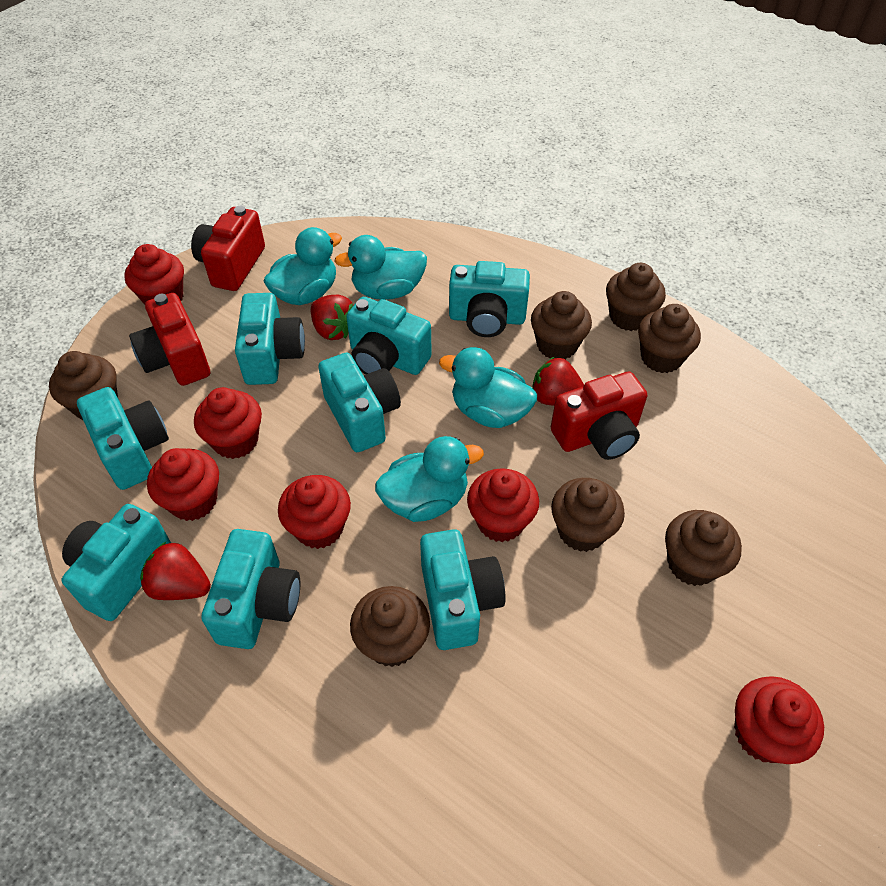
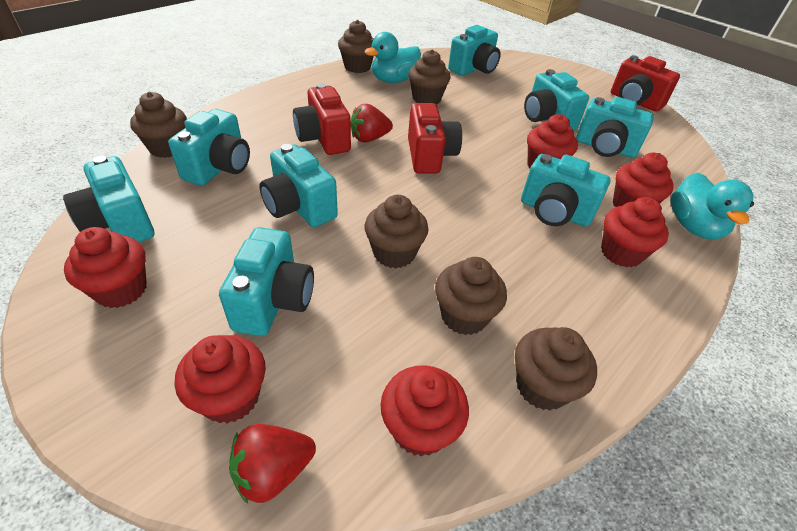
brown cupcake: 7 -> 6
red strawberry: 3 -> 2
turquoise duck: 4 -> 2

